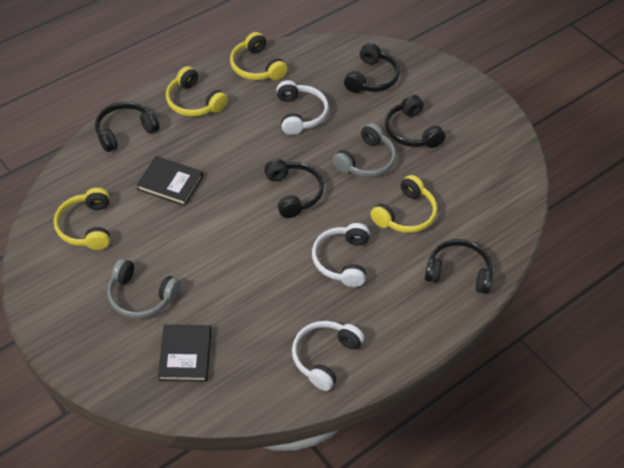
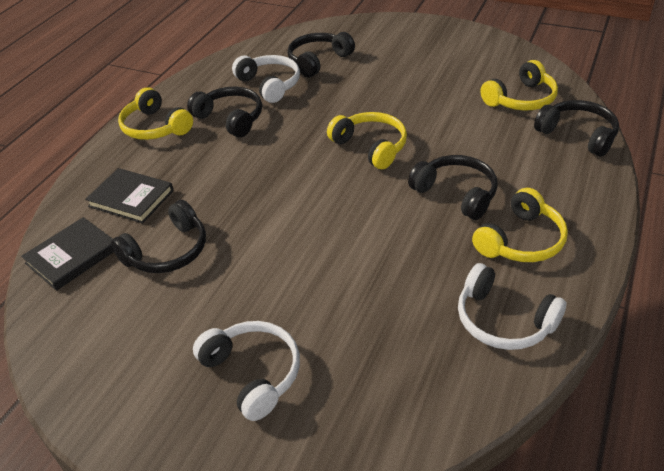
grey headphones: 2 -> 0

